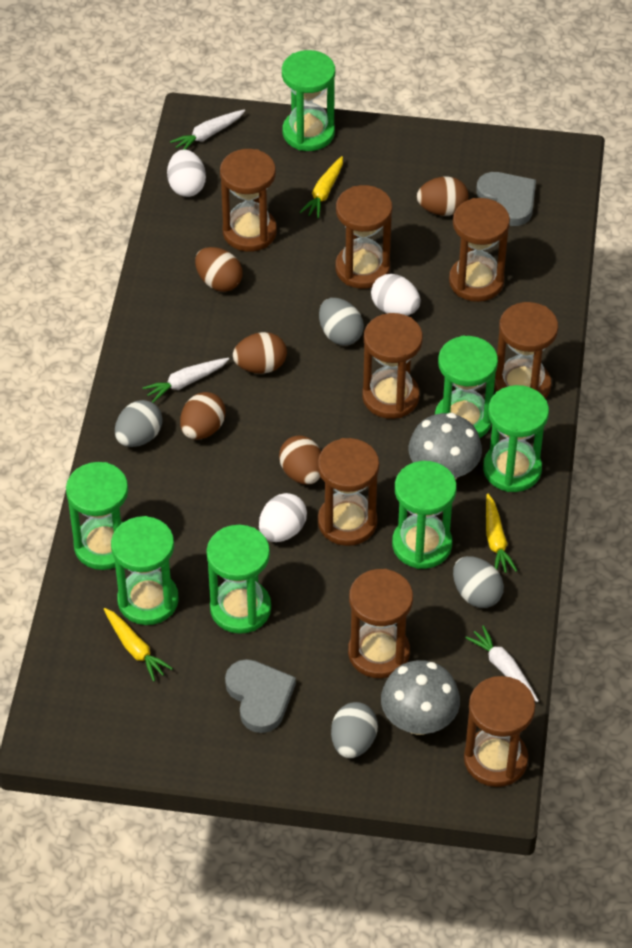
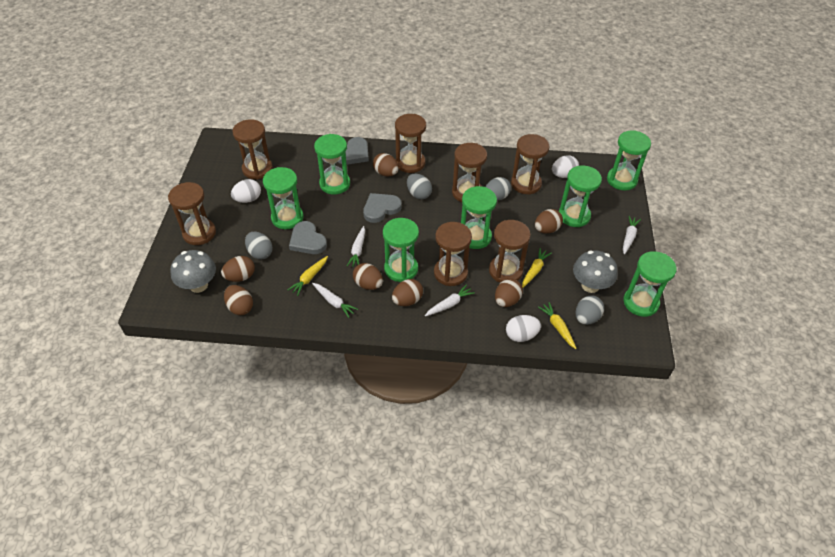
brown egg: 5 -> 7
brown hourglass: 8 -> 7
grey heart: 2 -> 3
white carrot: 3 -> 4

